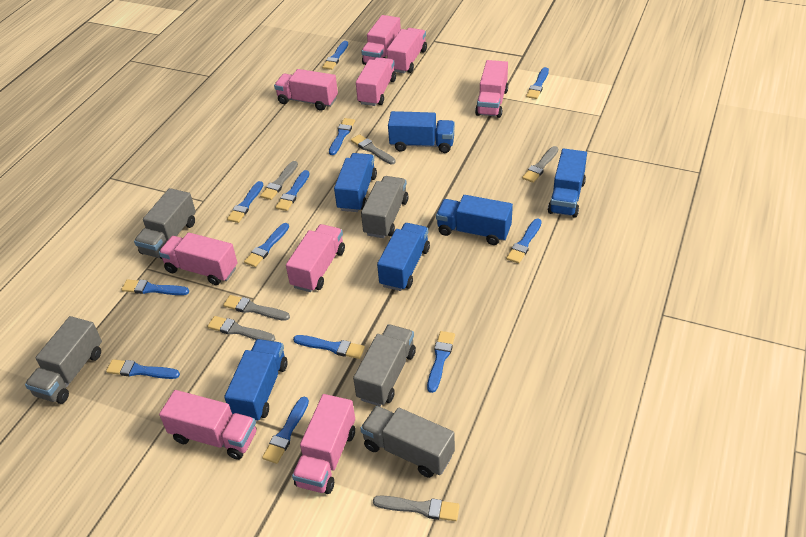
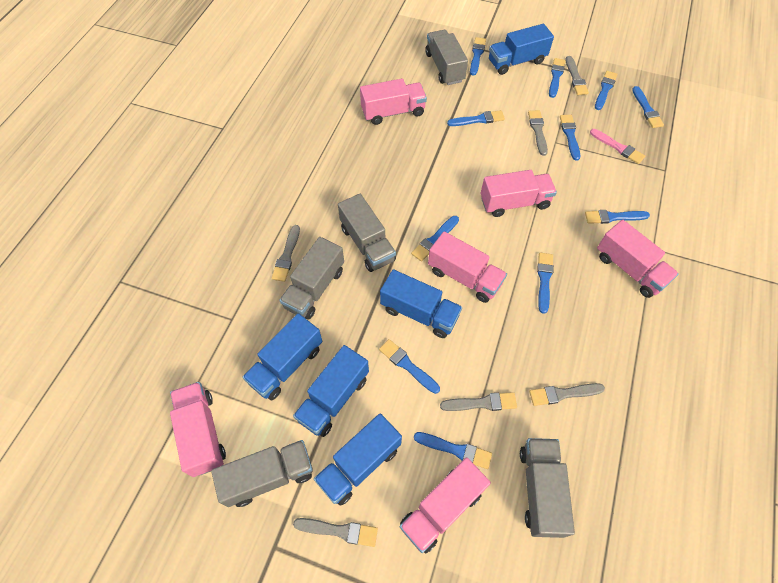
blue brush: 12 -> 11
blue truck: 6 -> 5
pink brush: 0 -> 1
pink truck: 9 -> 6

